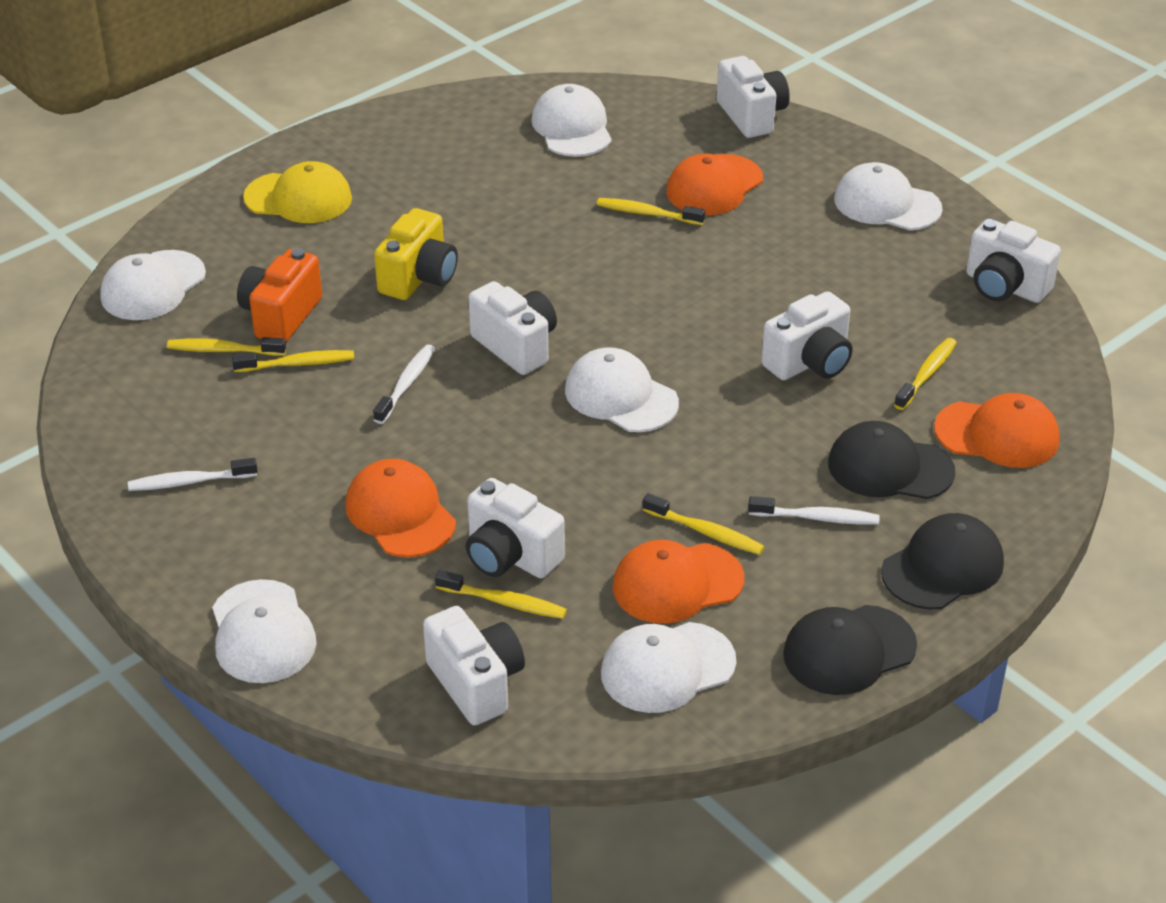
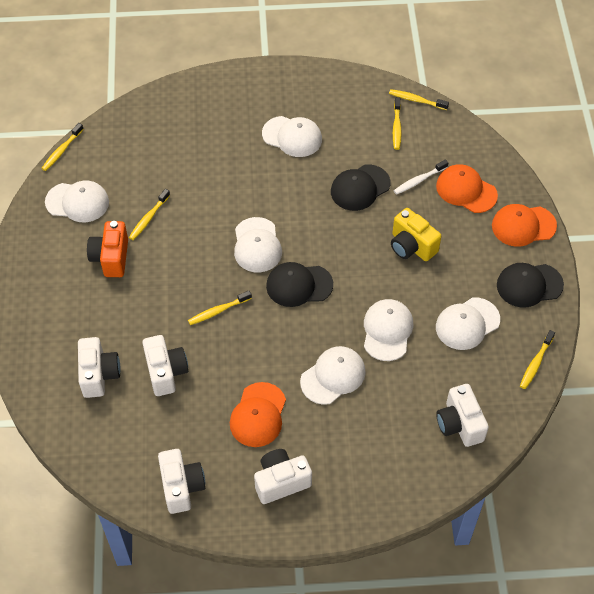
orange cap: 4 -> 3
white camera: 6 -> 5
white toothbrush: 3 -> 1
yellow cap: 1 -> 0

